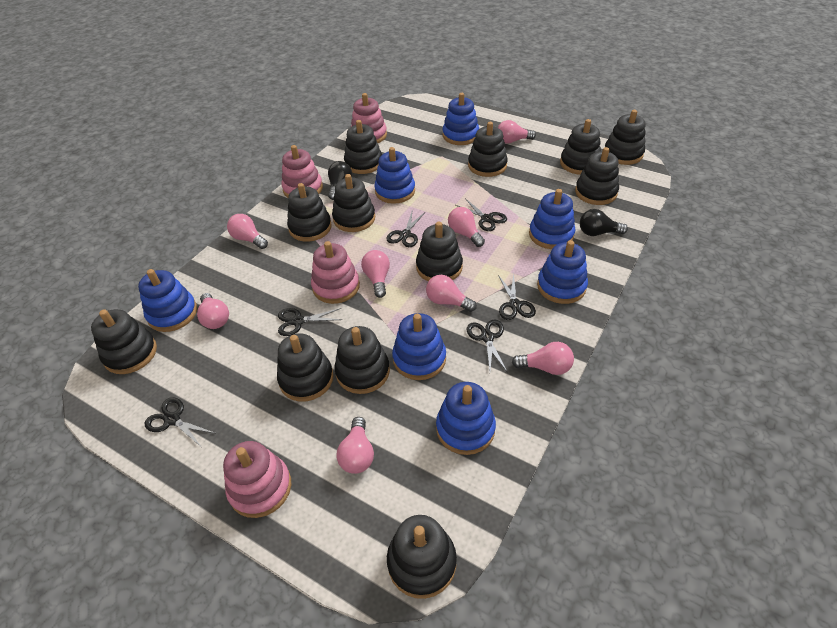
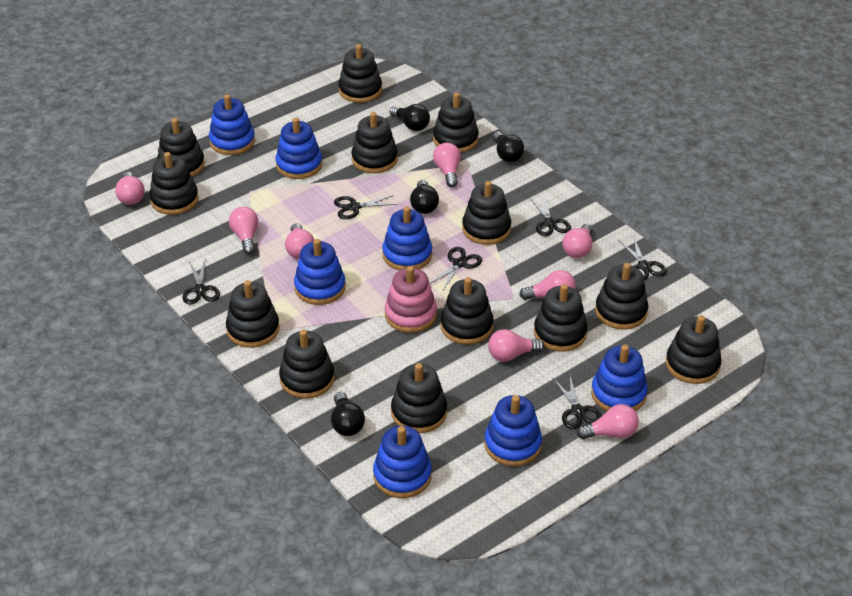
black light bulb: 2 -> 4
black stacking toy: 12 -> 13
pink stacking toy: 4 -> 1

